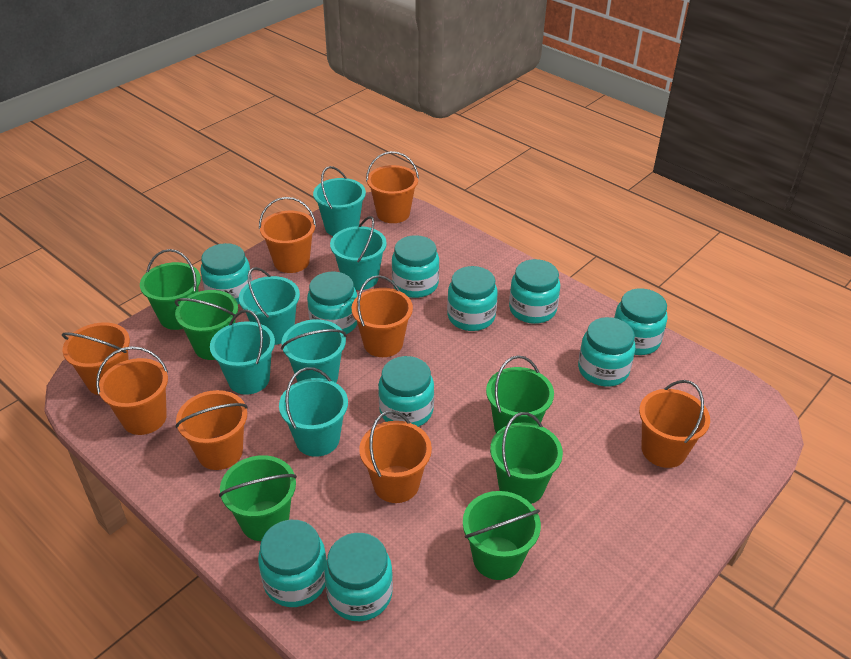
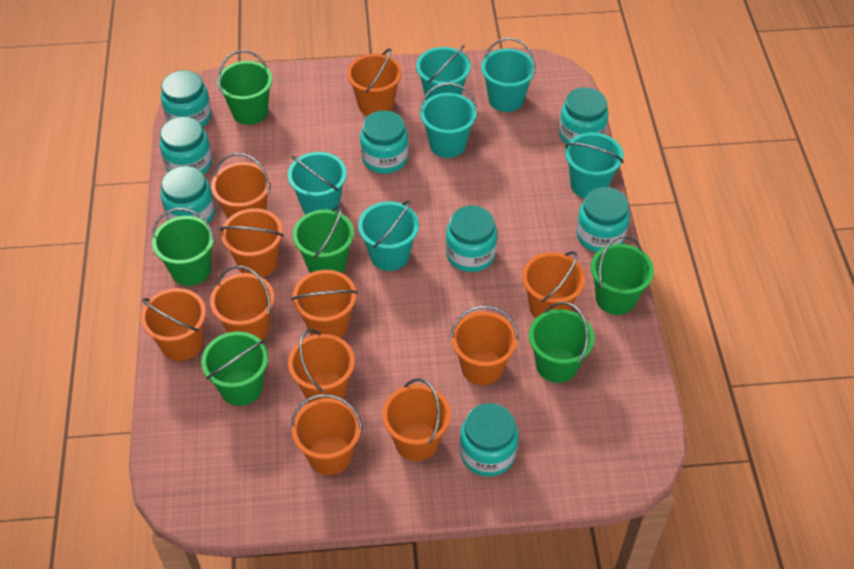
orange bucket: 8 -> 11
turquoise jar: 10 -> 8

